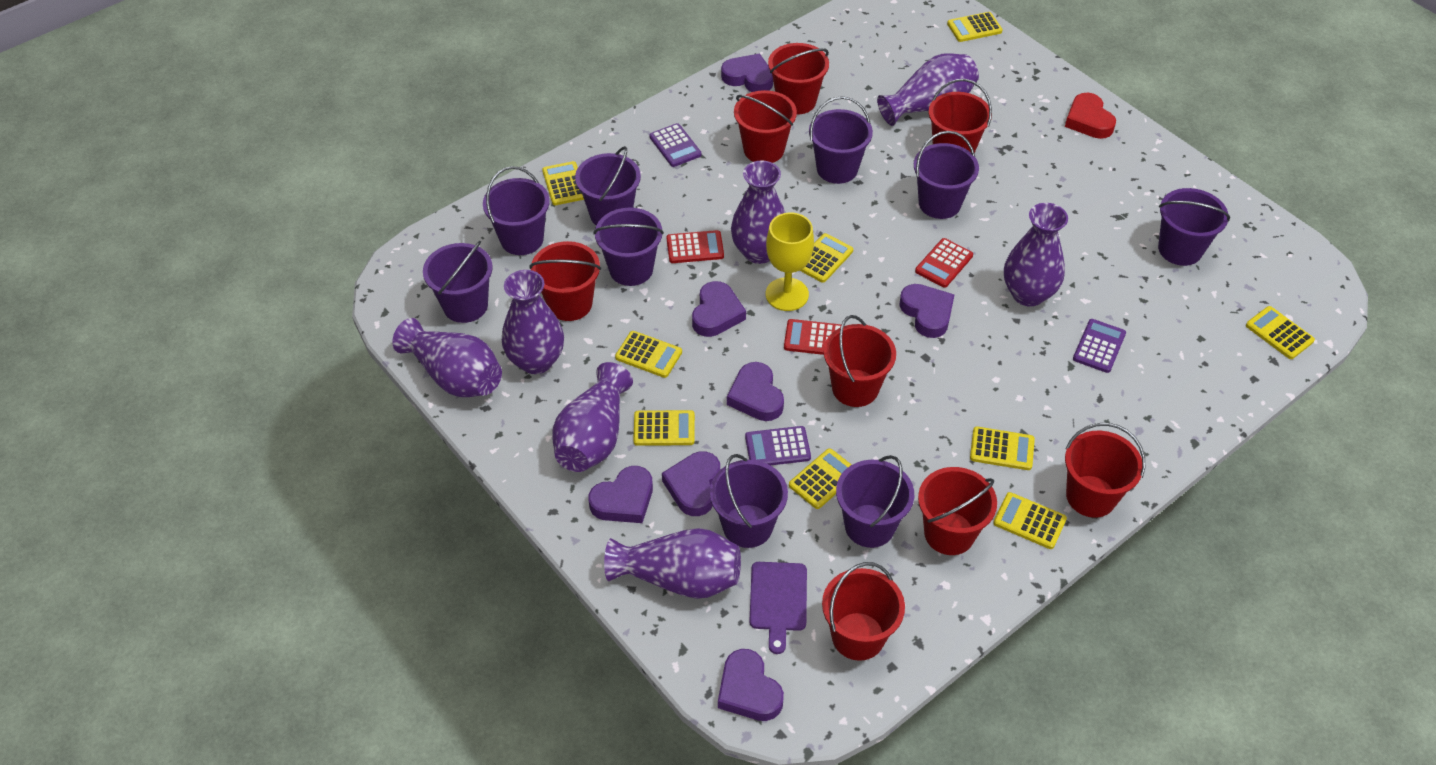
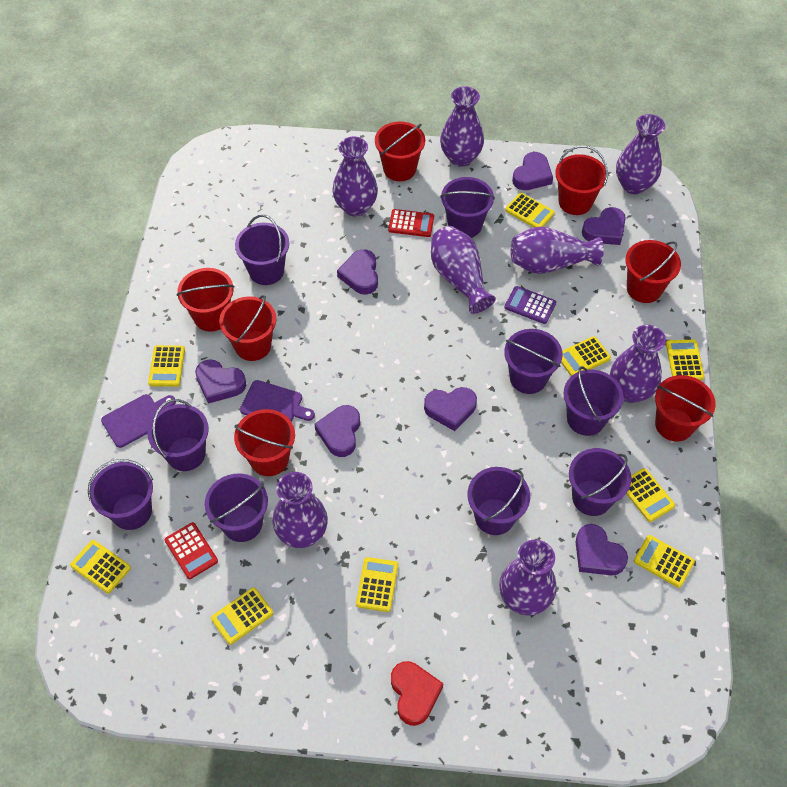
purple calculator: 3 -> 1
purple cutting board: 1 -> 2
purple vase: 7 -> 8
red bucket: 8 -> 7
red calculator: 3 -> 2
yellow goblet: 1 -> 0

